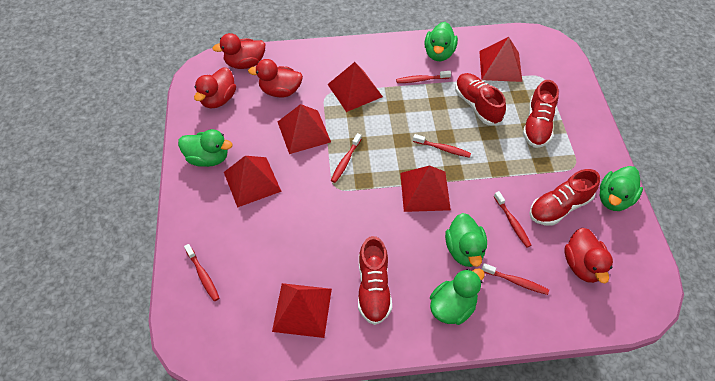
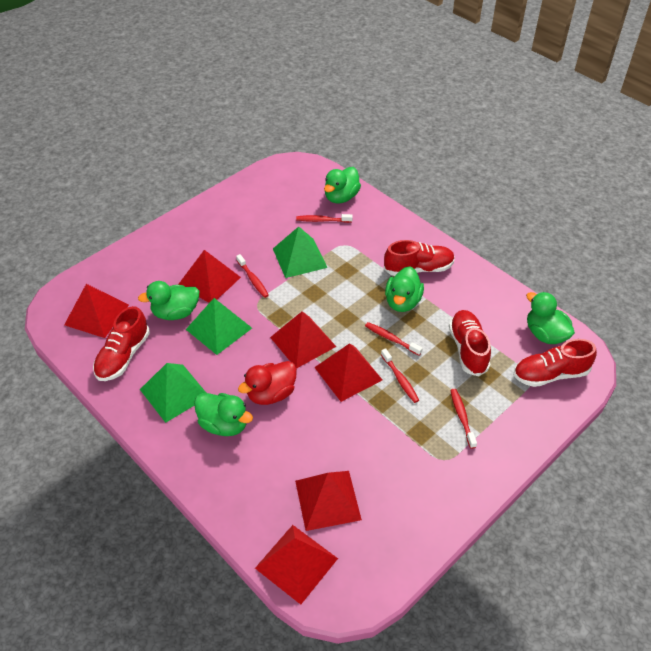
green pyramid: 0 -> 3
red duck: 4 -> 1
red toothbrush: 6 -> 5

